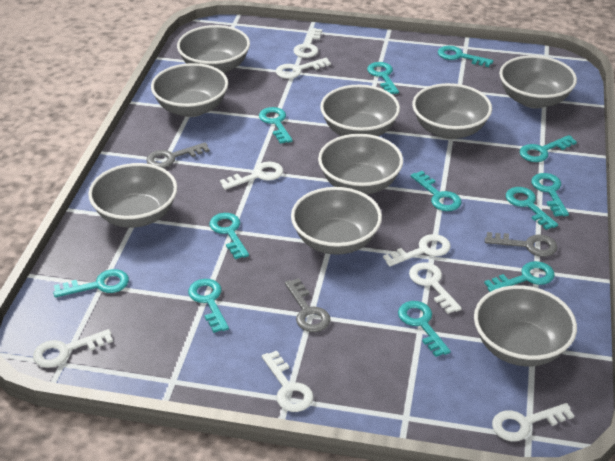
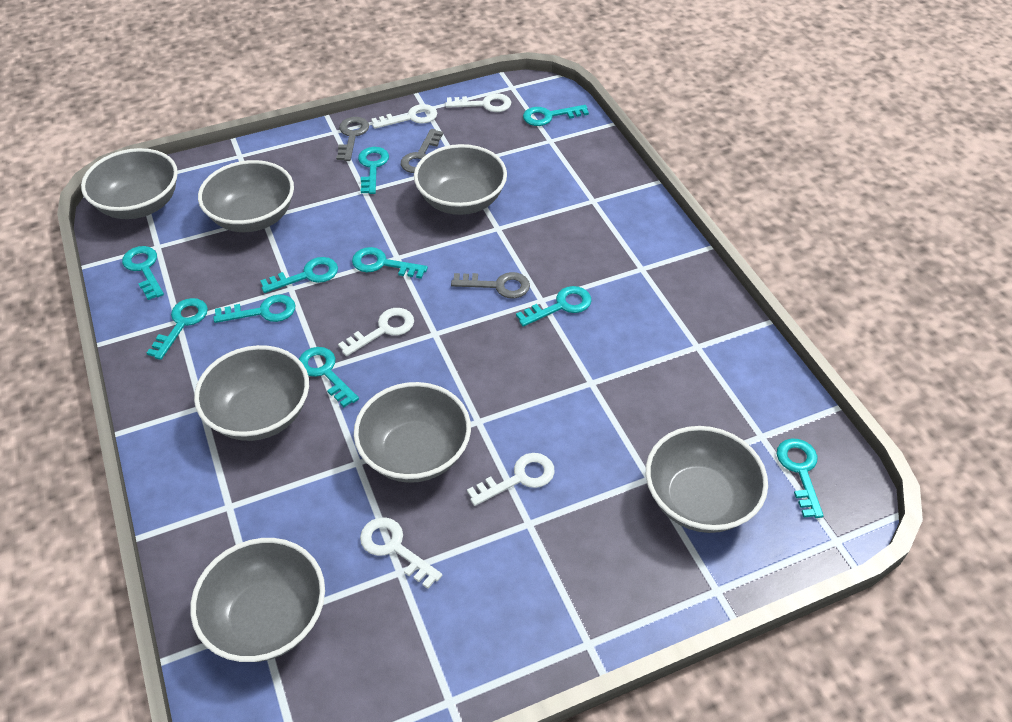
grey bowl: 9 -> 7
turquoise key: 12 -> 10
white key: 8 -> 5

